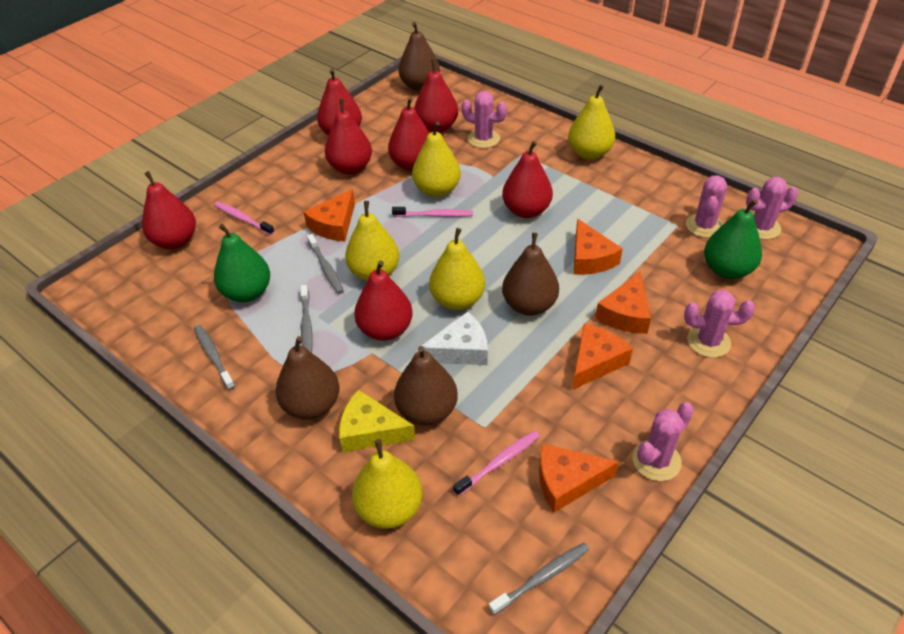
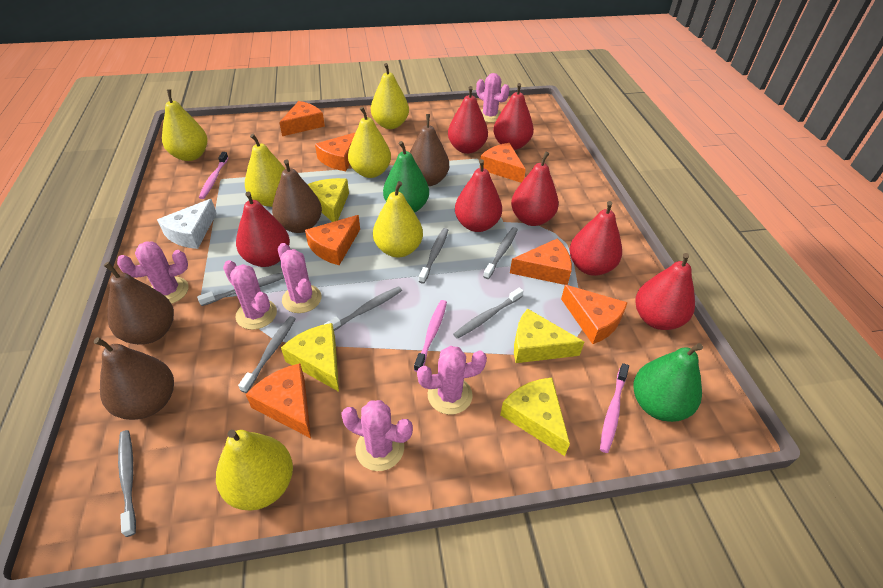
grey toothbrush: 4 -> 7
orange cheese: 5 -> 7
pink cactus: 5 -> 6
yellow cheese: 1 -> 4
yellow pear: 5 -> 6

